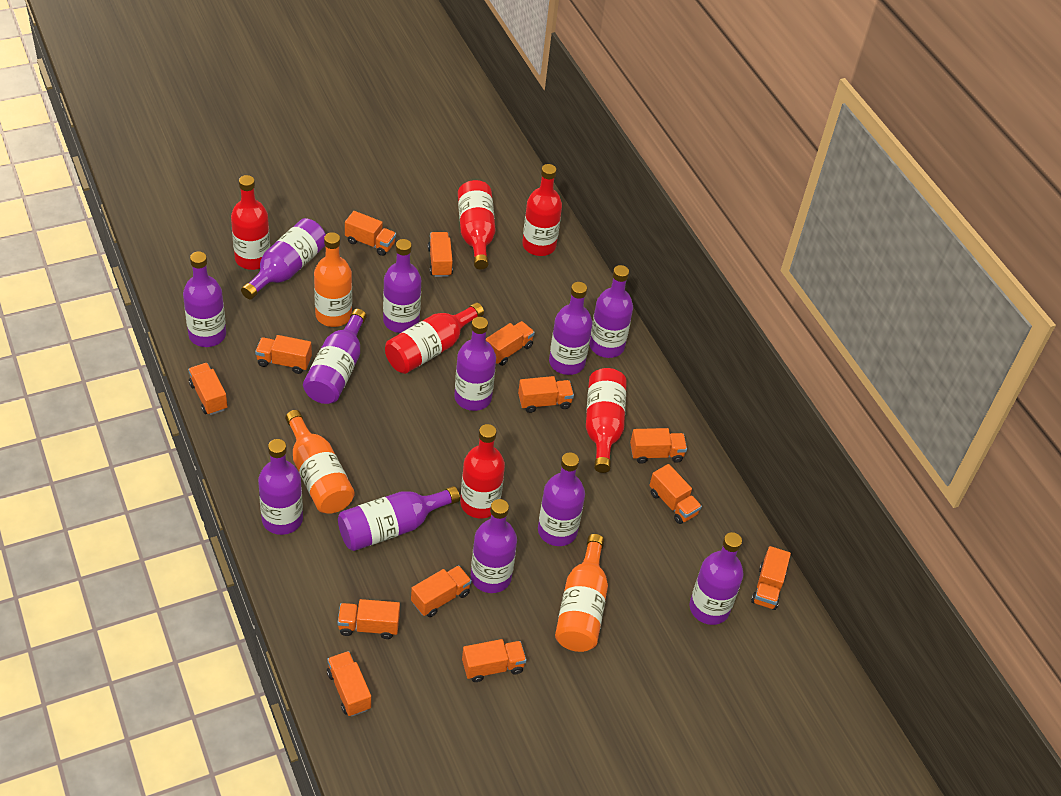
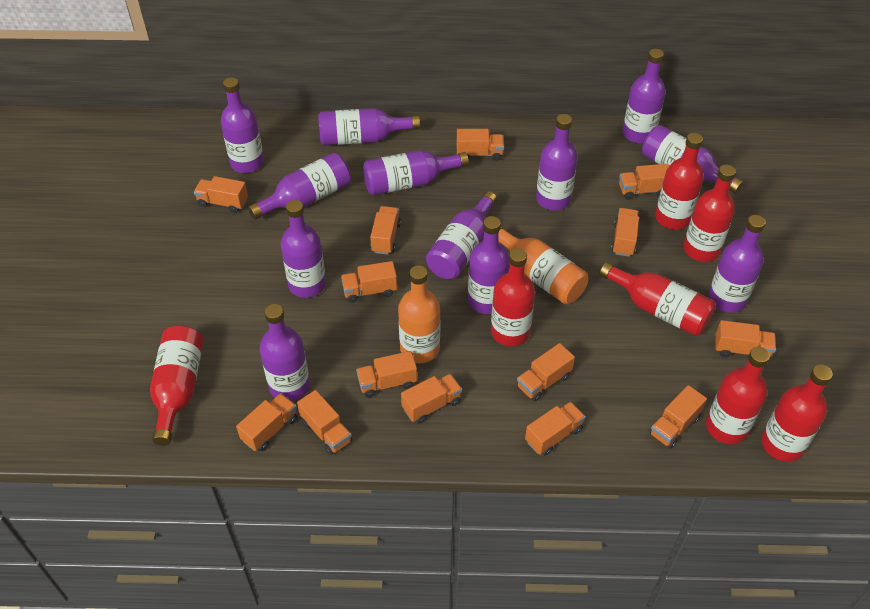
orange bottle: 3 -> 2
orange truck: 13 -> 14
red bottle: 6 -> 7

